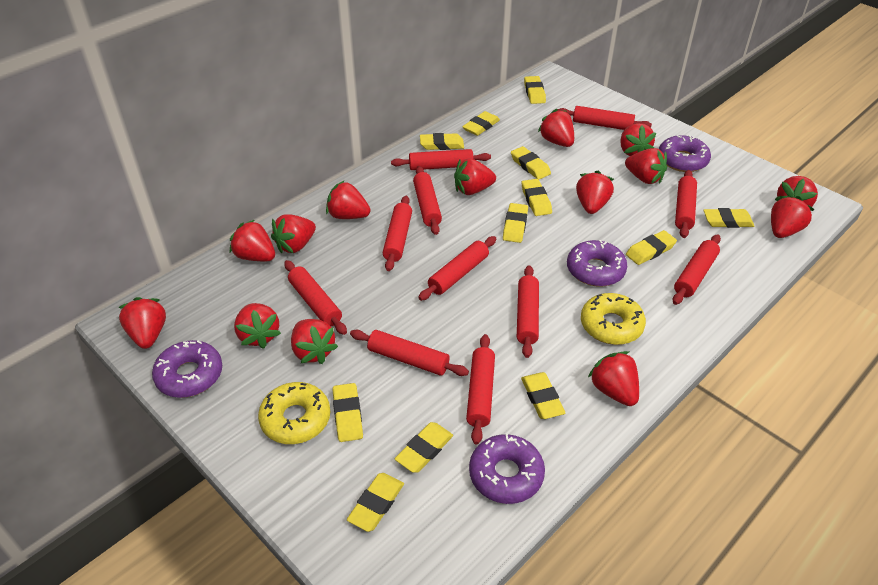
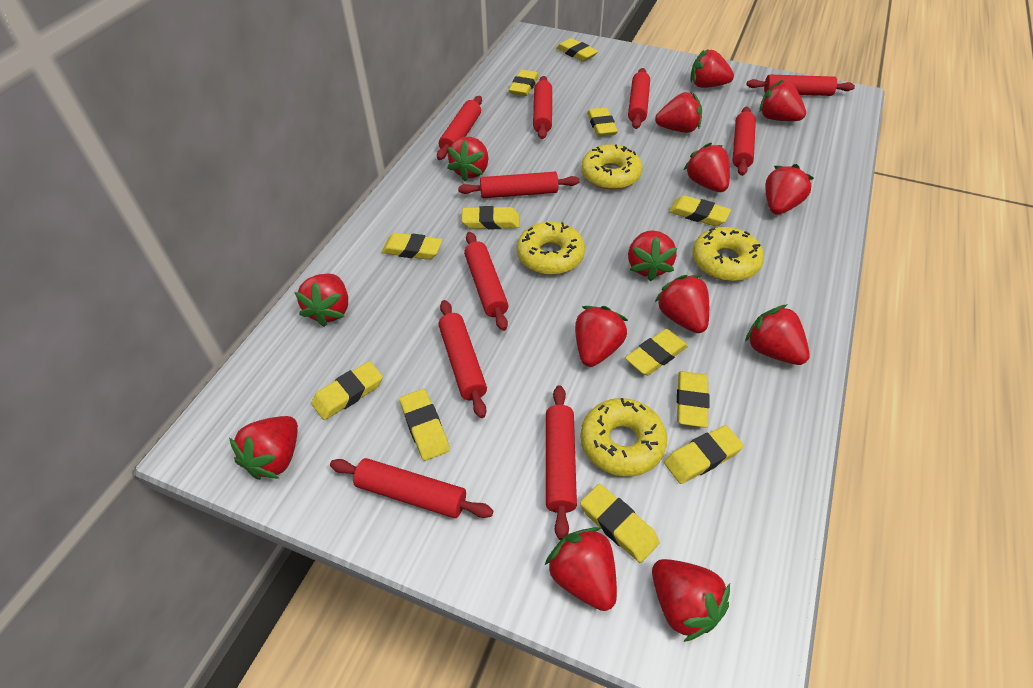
purple donut: 4 -> 0
red rolling pin: 11 -> 10
yellow donut: 2 -> 4

